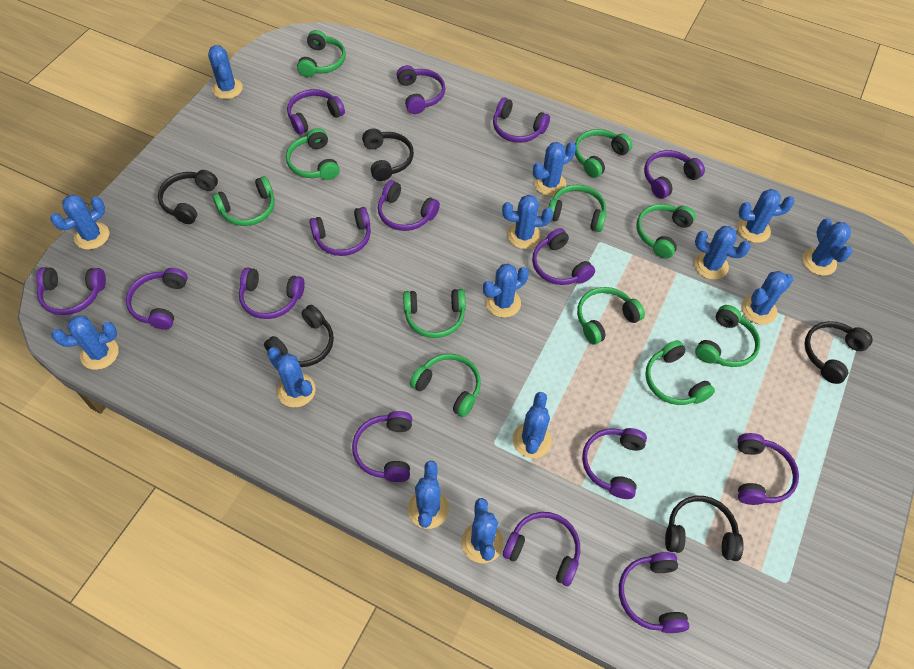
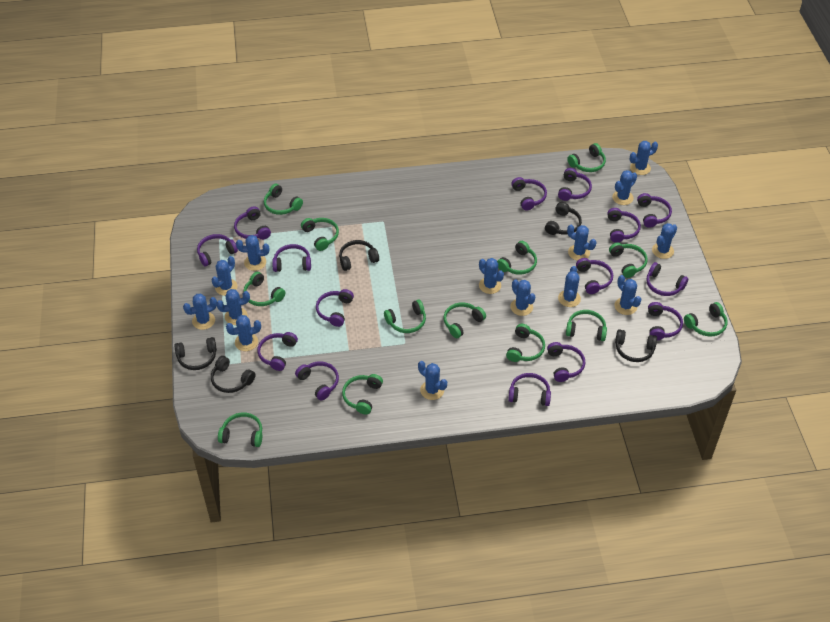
green headphones: 11 -> 13

